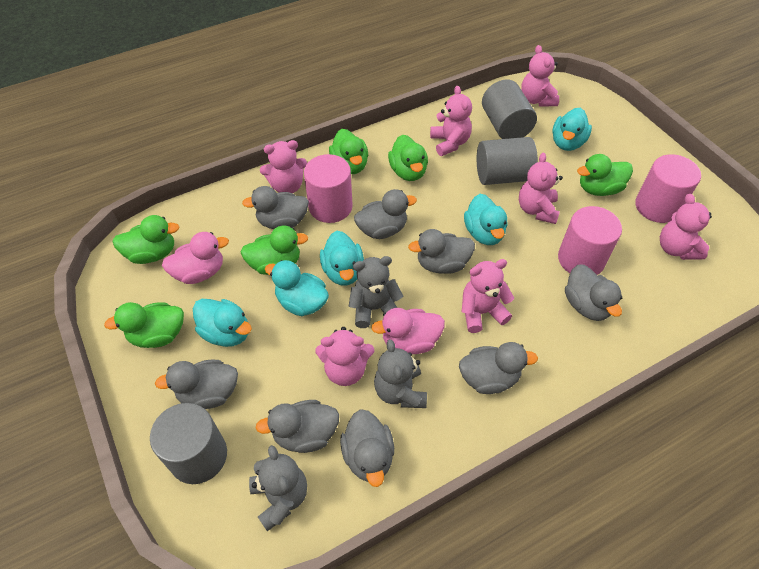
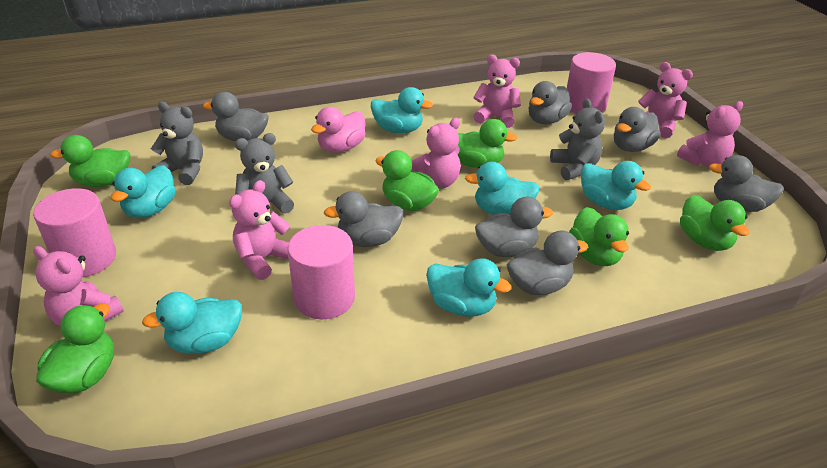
grey cylinder: 3 -> 0
grey duck: 8 -> 7
pink duck: 2 -> 1
pink teddy bear: 7 -> 6
turquoise duck: 5 -> 6

